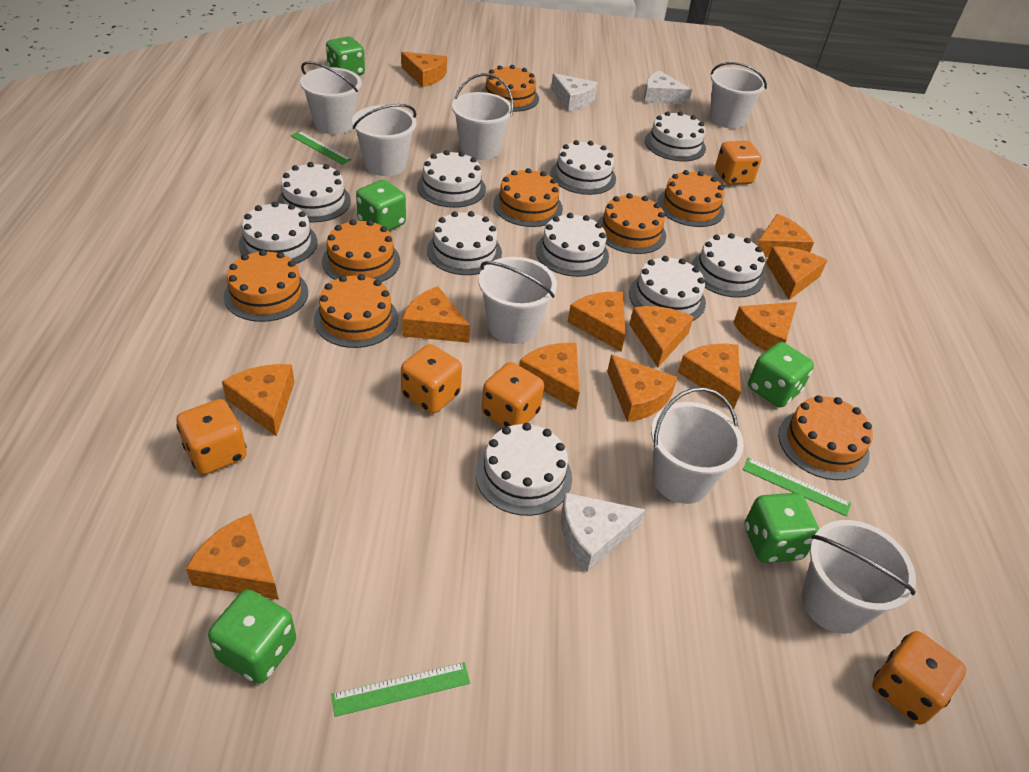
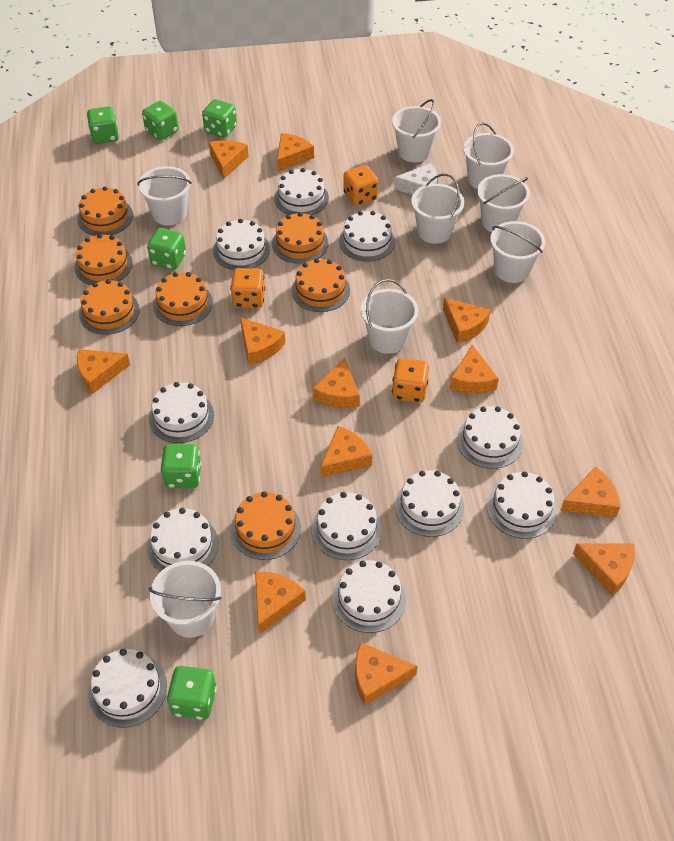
green dice: 5 -> 6
green ruler: 3 -> 0
orange cake: 8 -> 7
orange dice: 5 -> 3
white bucket: 7 -> 8
white cake: 10 -> 11
white cheese: 3 -> 1

